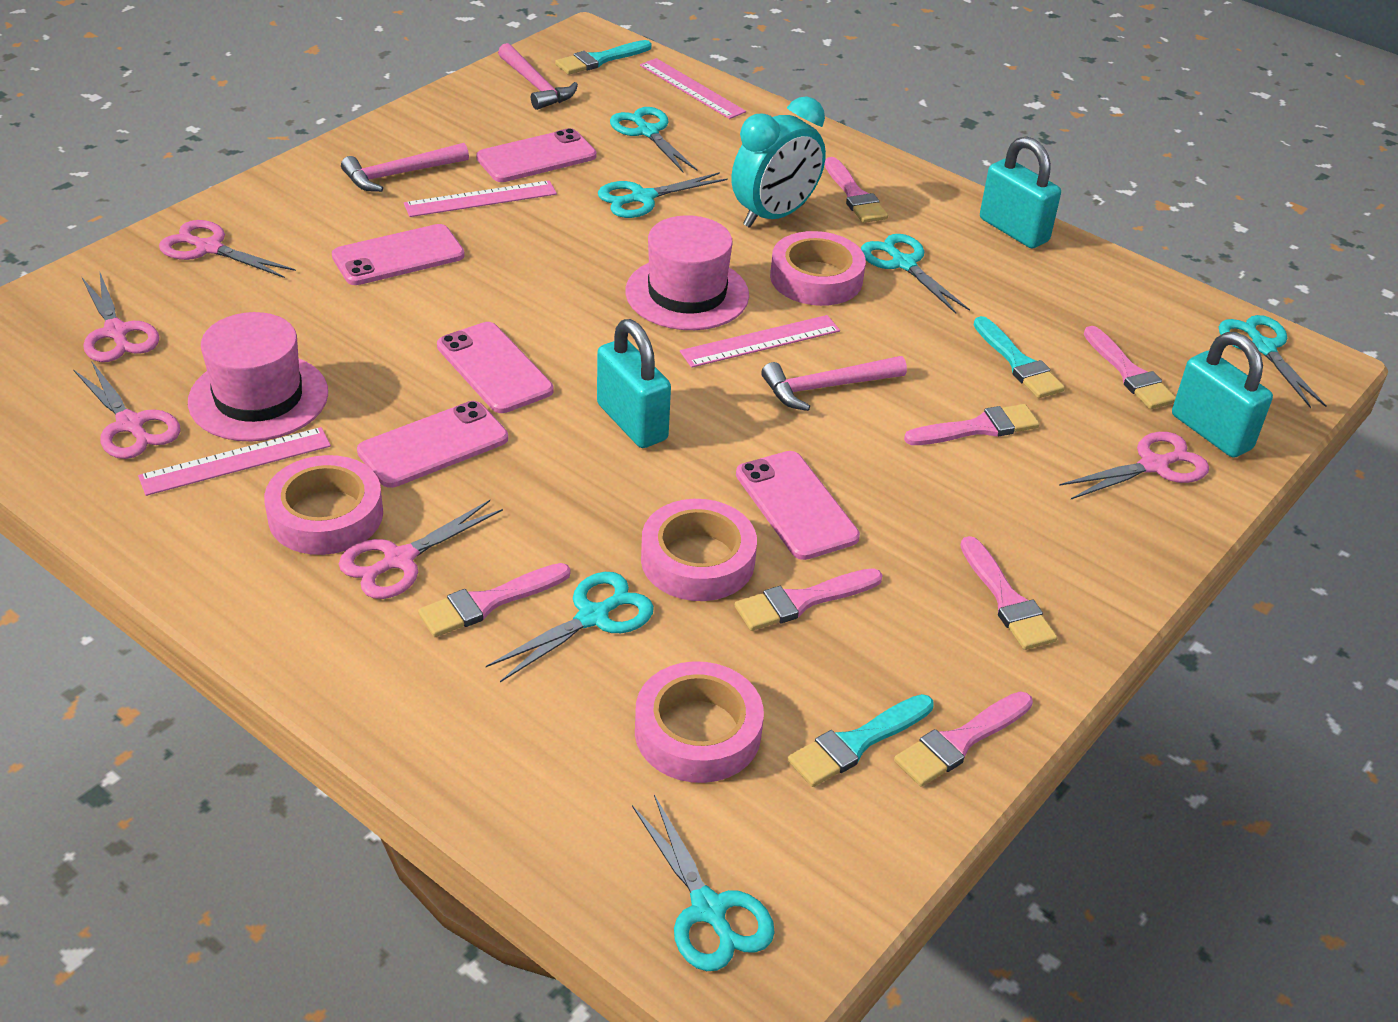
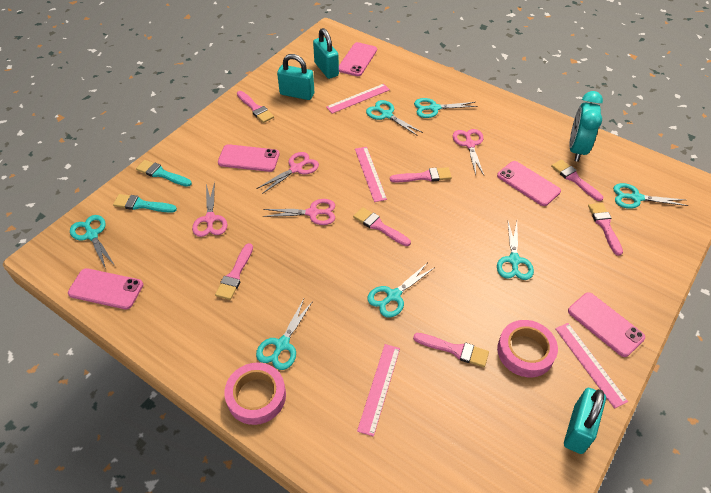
pink hammer: 3 -> 0
pink hat: 2 -> 0
pink scissors: 5 -> 4
pink tape: 4 -> 2
turquoise brush: 3 -> 2
turquoise scissors: 6 -> 7

